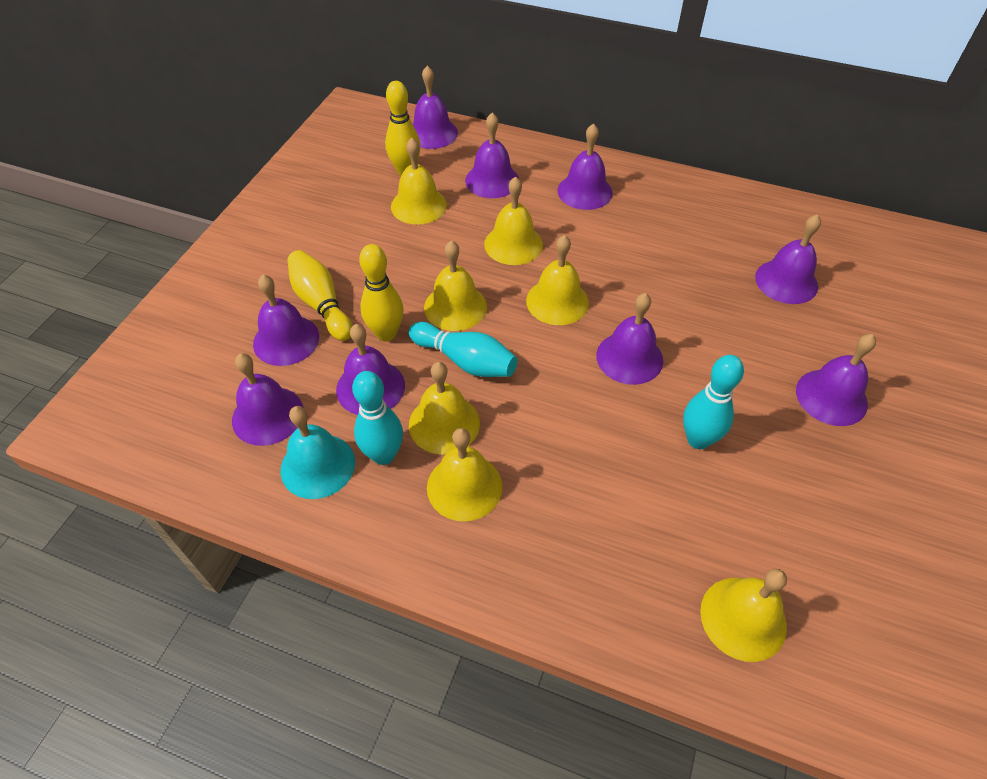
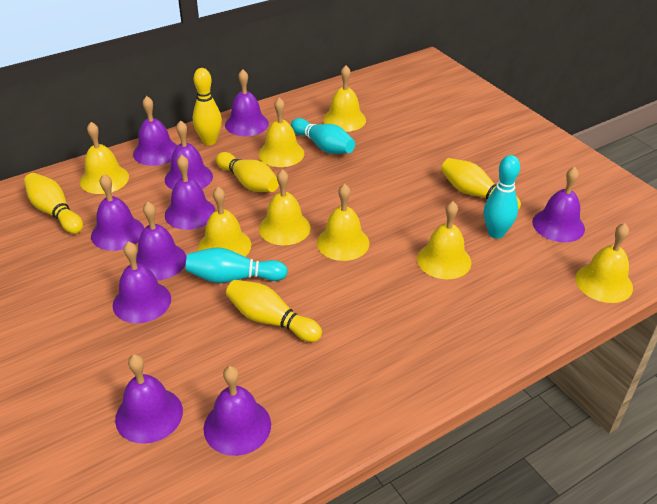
purple bell: 9 -> 10
turquoise bell: 1 -> 0
yellow bell: 7 -> 8
yellow bowling pin: 3 -> 5

